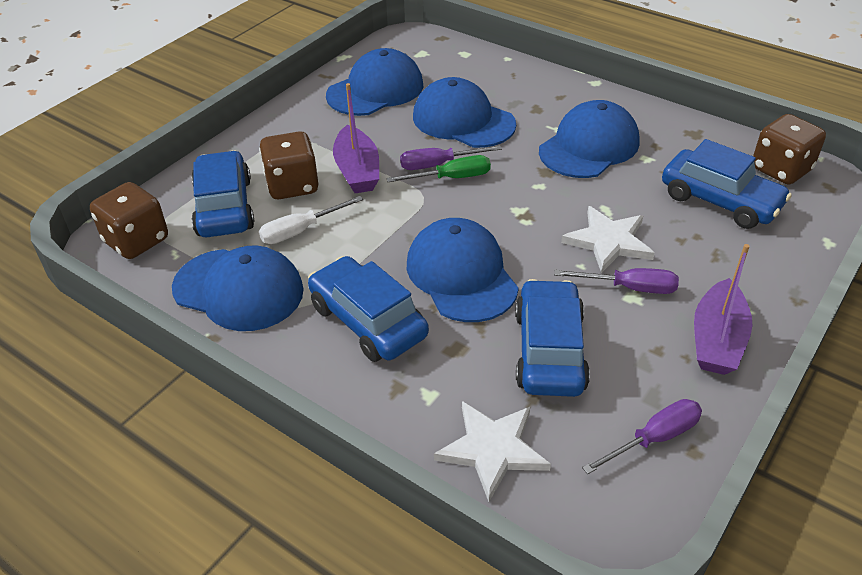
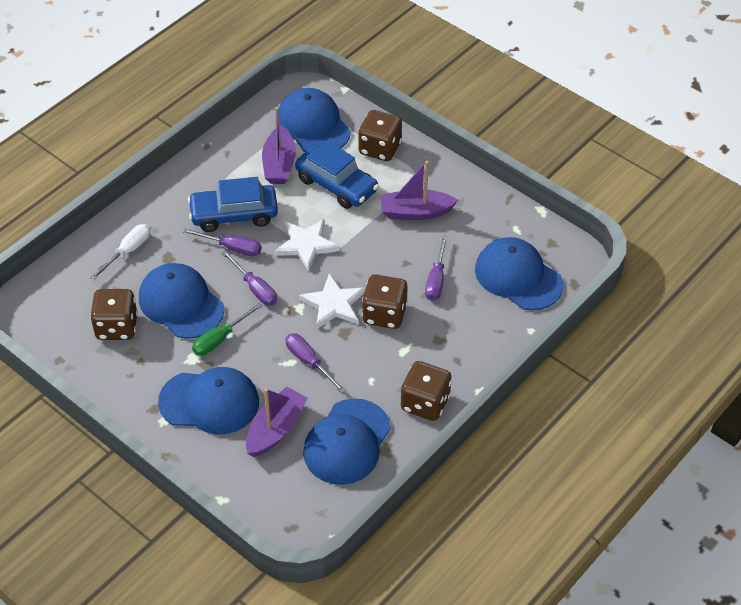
blue car: 4 -> 2
brown dice: 3 -> 4
purple boat: 2 -> 3
purple screwdriver: 3 -> 4

